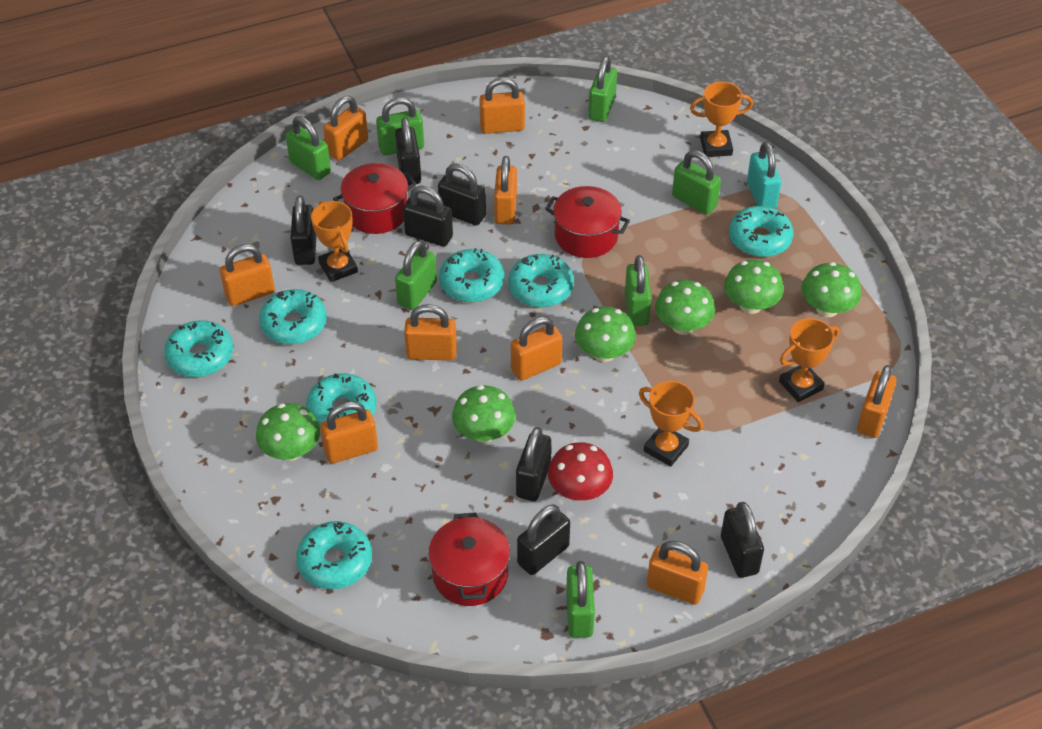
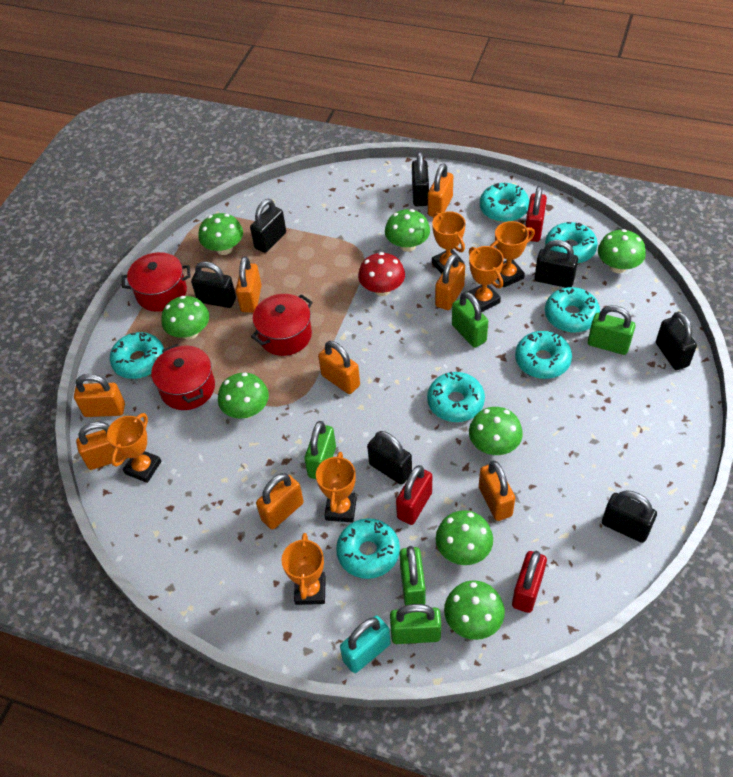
green mushroom: 6 -> 8
green padlock: 7 -> 5
orange padlock: 9 -> 8
orange trophy: 4 -> 6
red padlock: 0 -> 3

